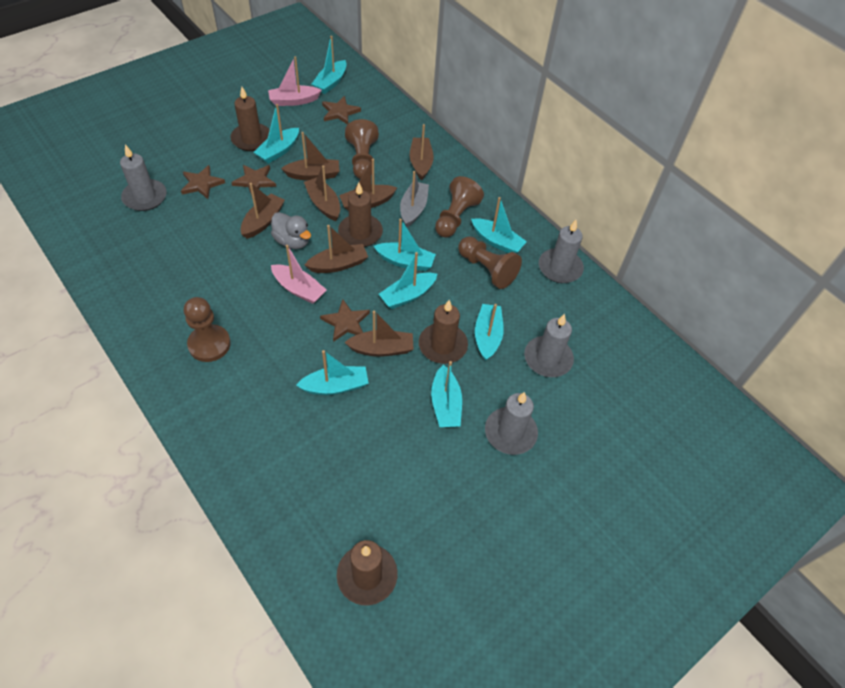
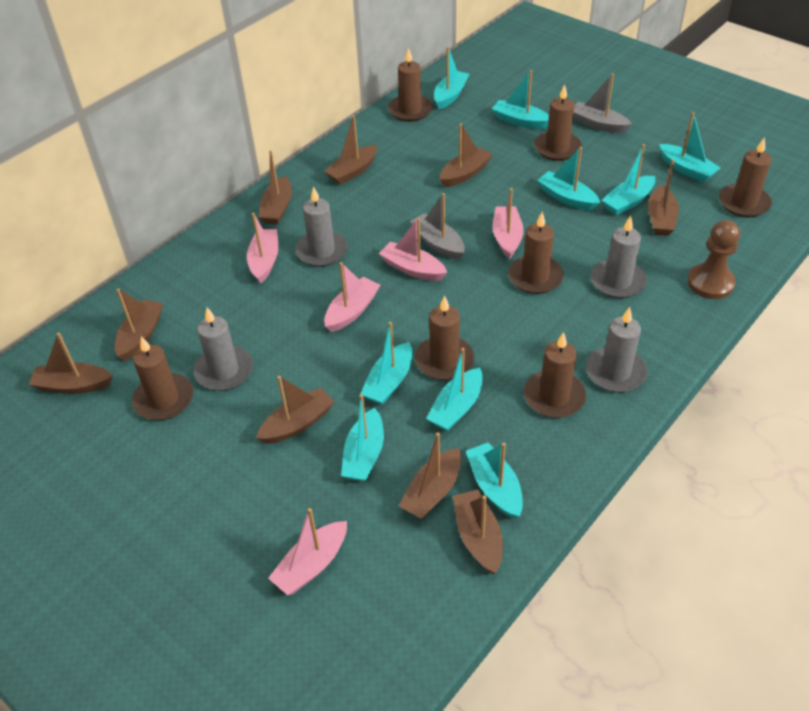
brown boat: 7 -> 9
brown candle: 4 -> 7
brown pawn: 4 -> 1
brown star: 4 -> 0
grey boat: 1 -> 2
grey duck: 1 -> 0
pink boat: 2 -> 5
turquoise boat: 8 -> 9

